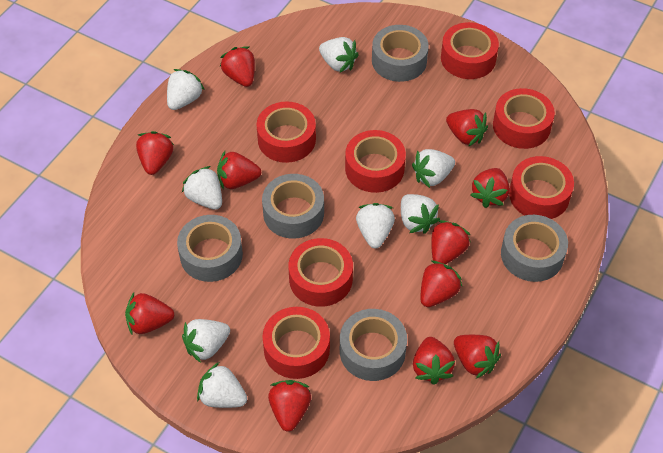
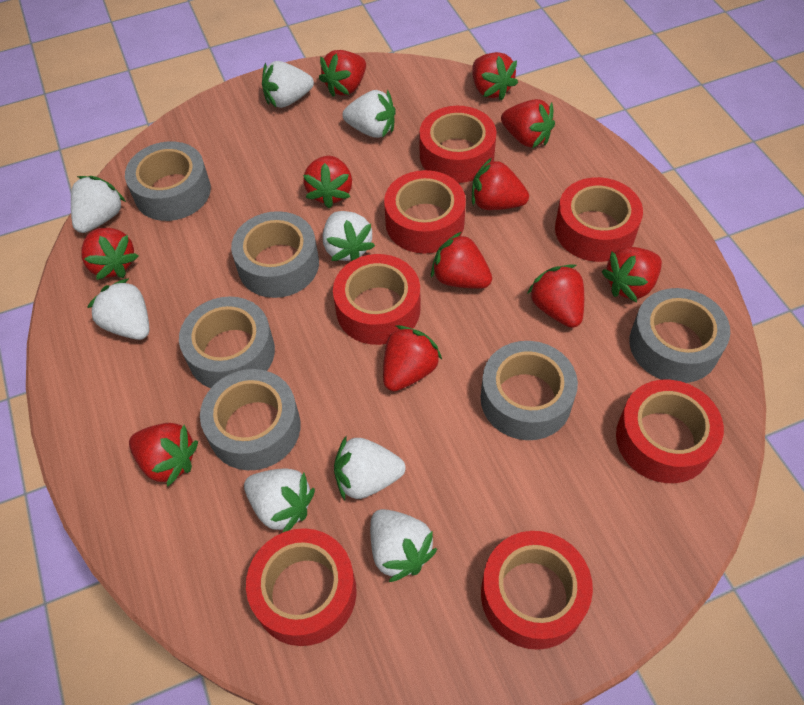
grey tape: 5 -> 6

